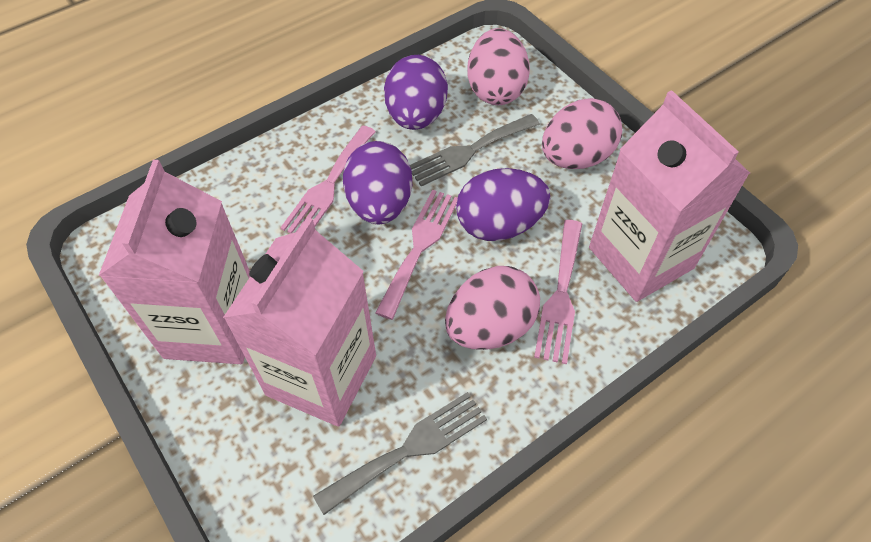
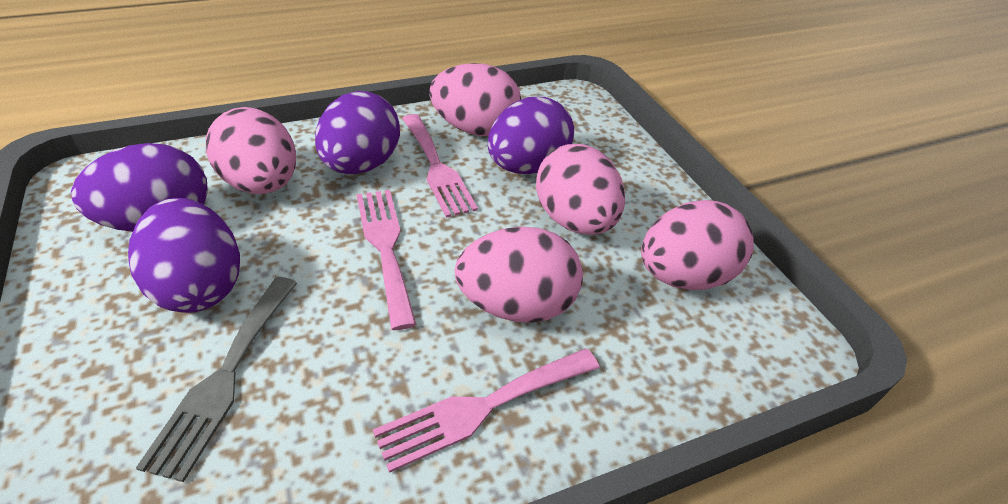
grey fork: 2 -> 1
pink carton: 3 -> 0
pink egg: 3 -> 5
purple egg: 3 -> 4

